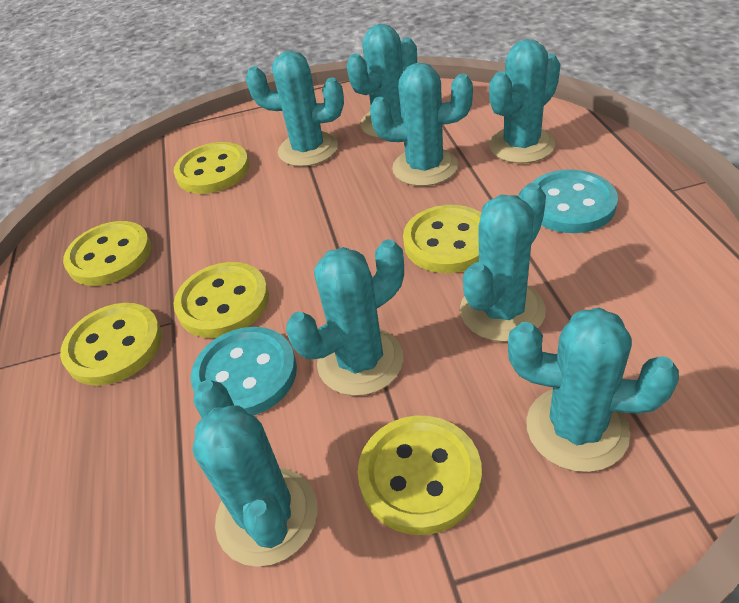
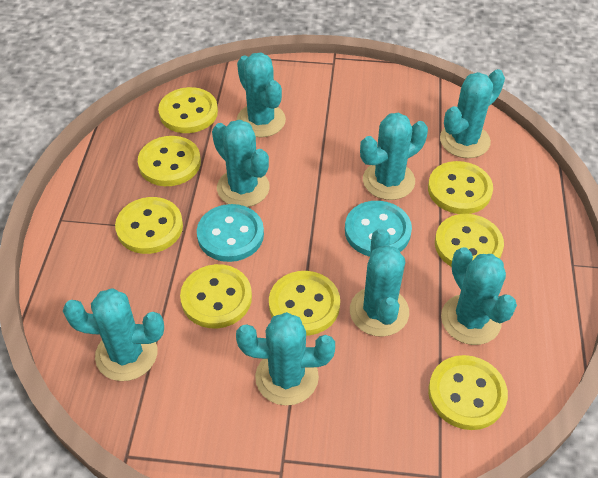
yellow button: 6 -> 8

